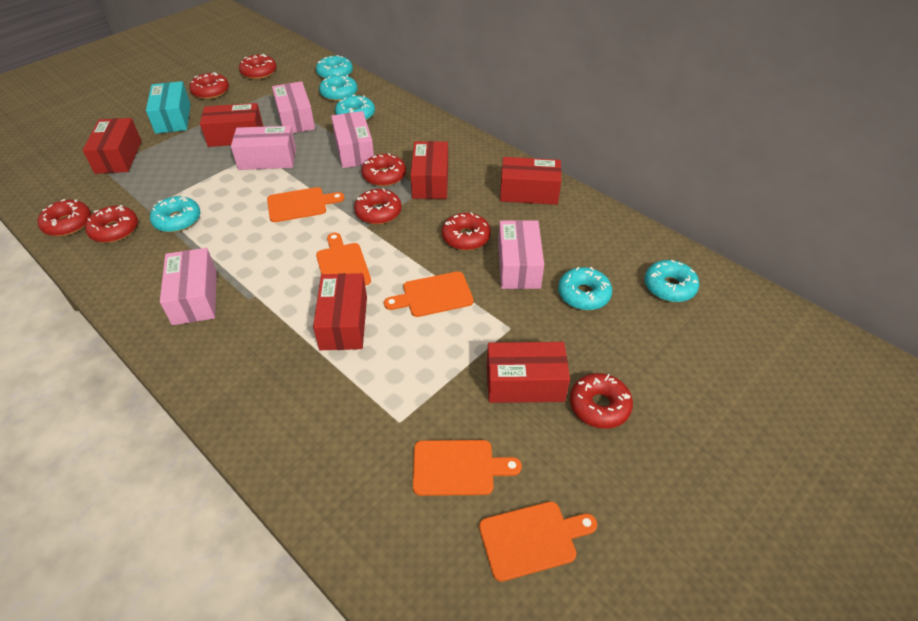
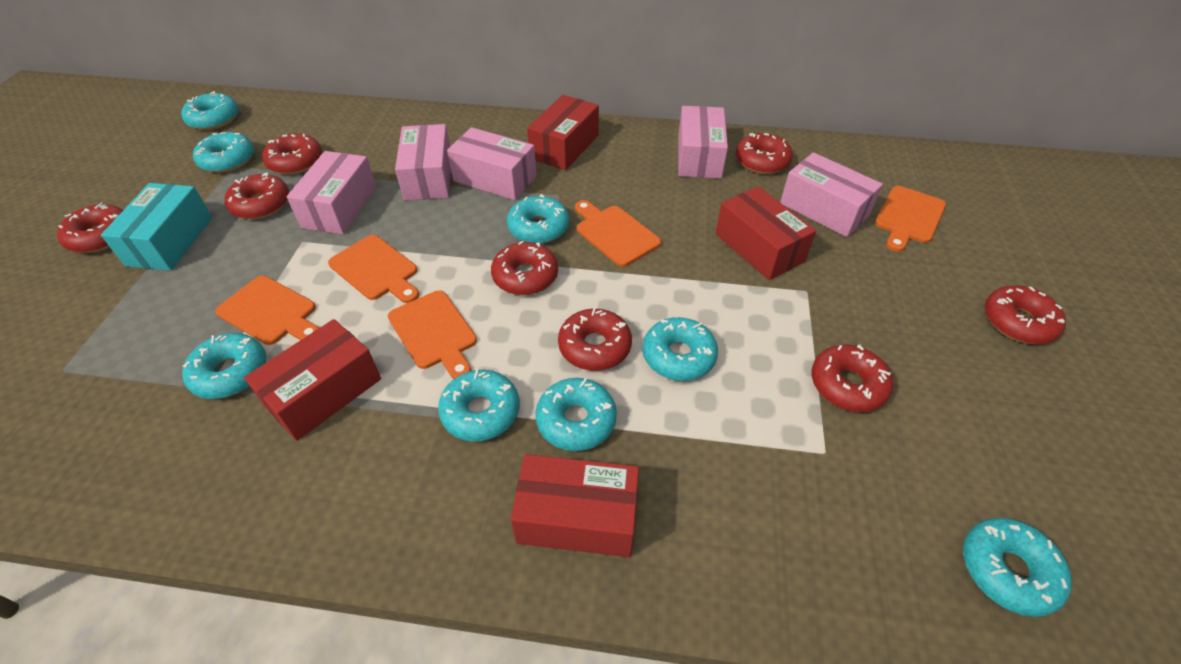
red box: 6 -> 4
turquoise donut: 6 -> 8

